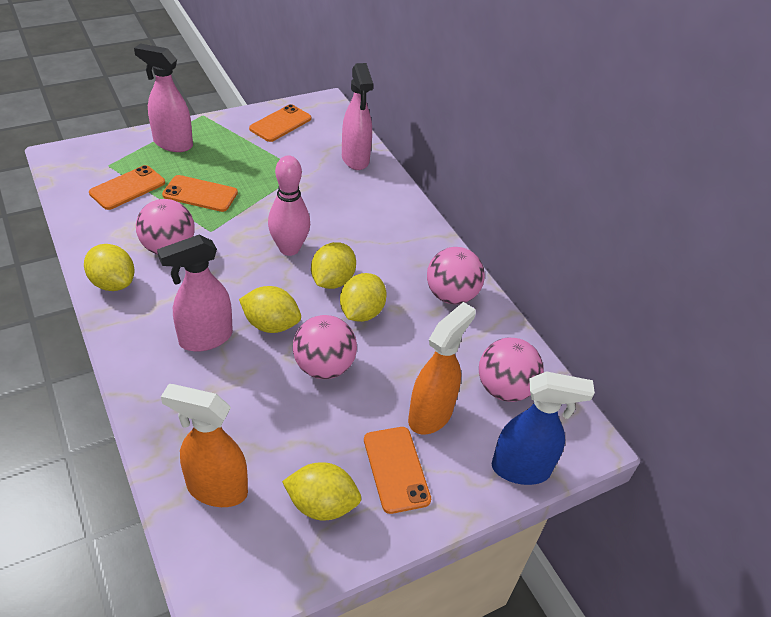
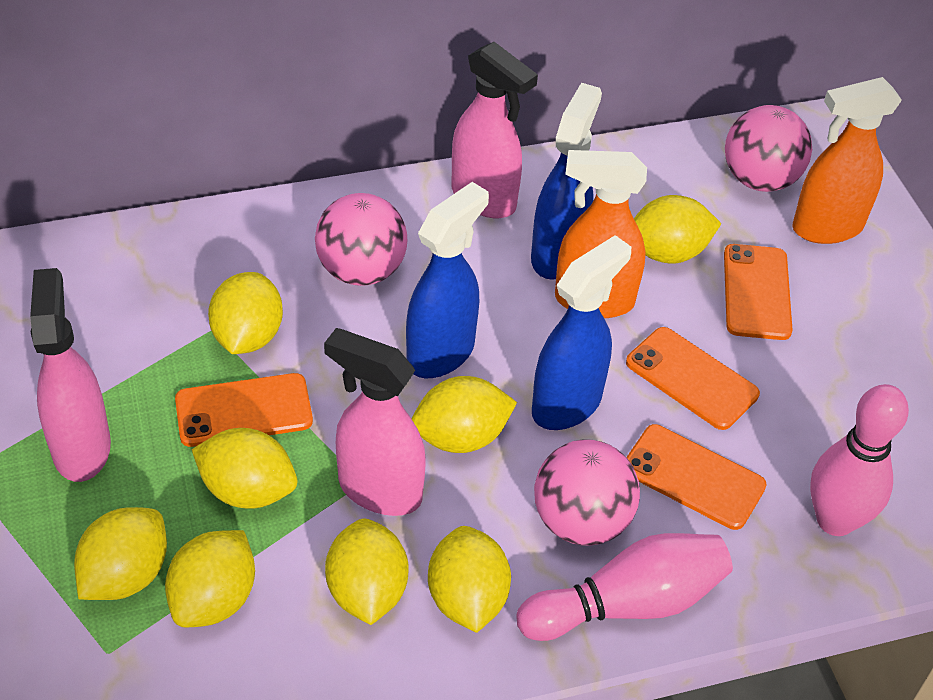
blue spray bottle: 1 -> 3
pink ball: 4 -> 3
pink bowling pin: 1 -> 2
yellow lemon: 5 -> 8

